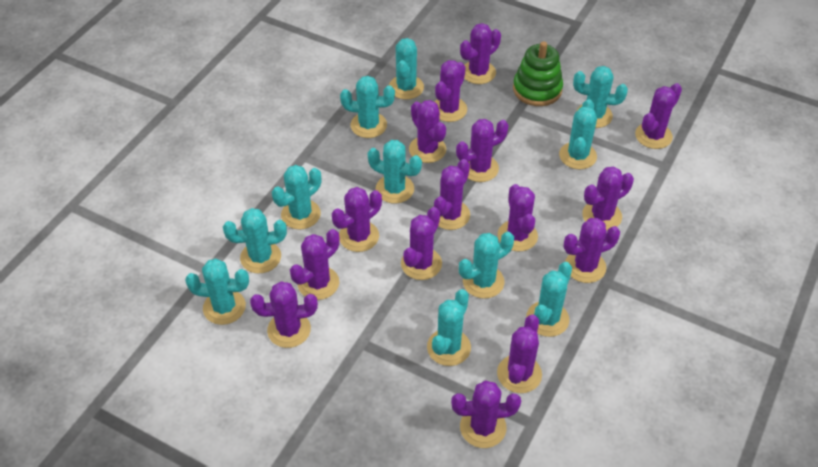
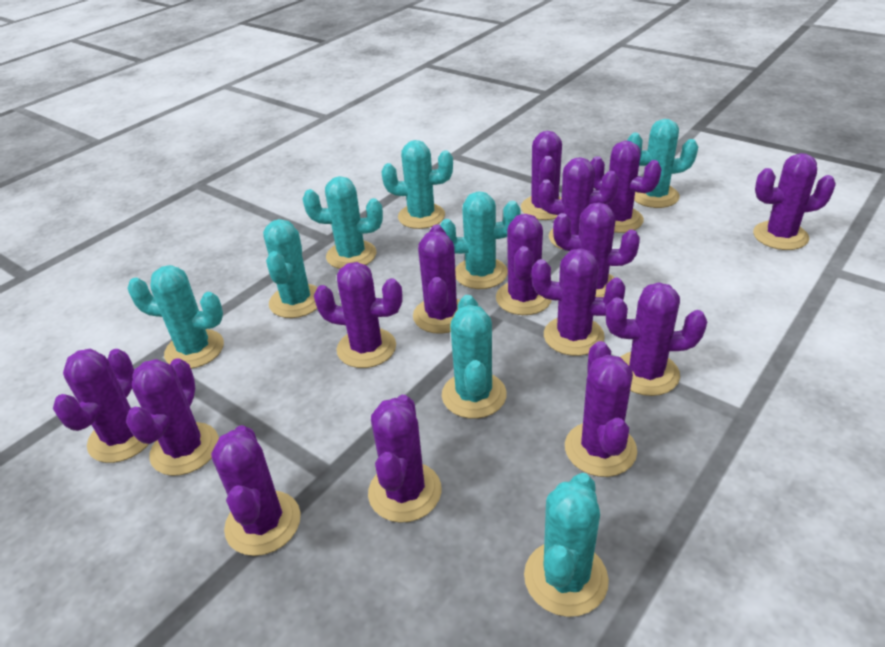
green stacking toy: 1 -> 0
turquoise cactus: 11 -> 8

